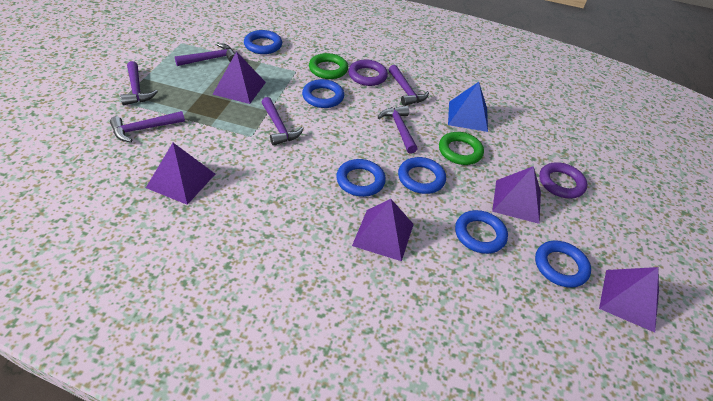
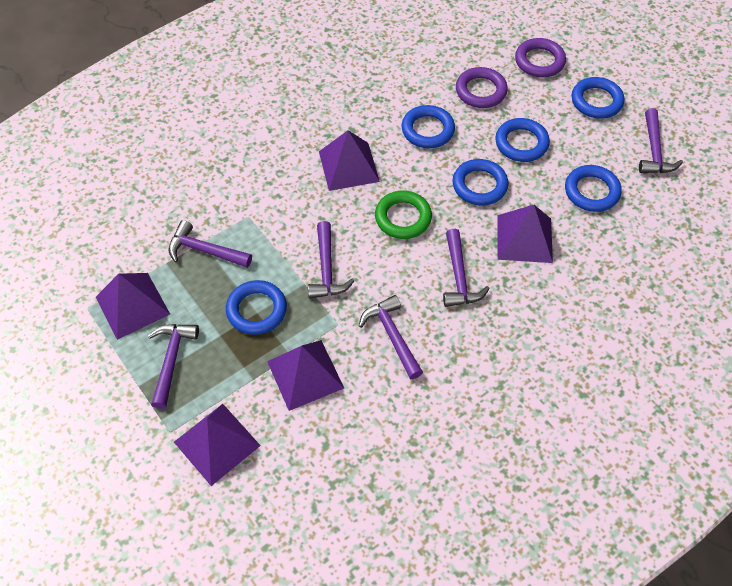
blue pyramid: 1 -> 0
green ring: 2 -> 1

